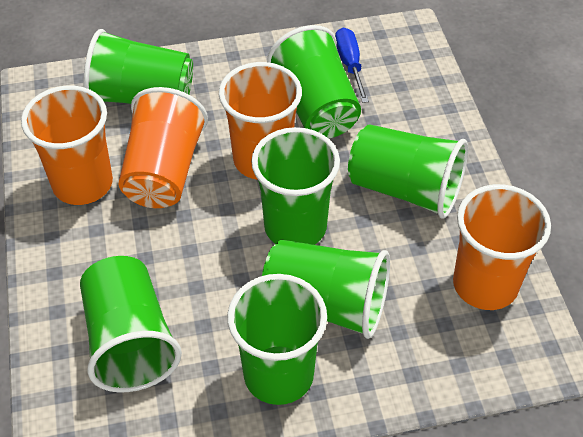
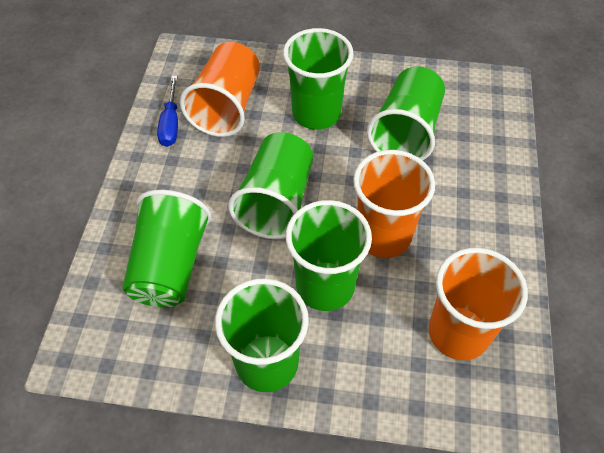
green cup: 7 -> 6
orange cup: 4 -> 3

